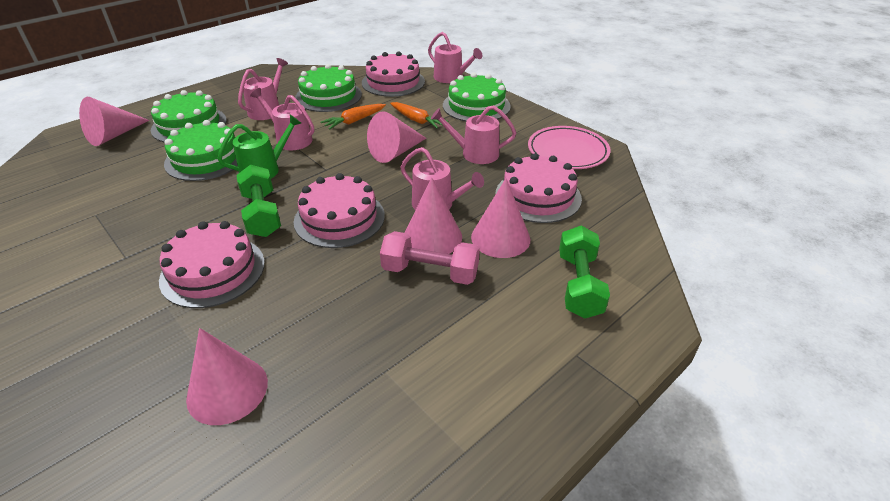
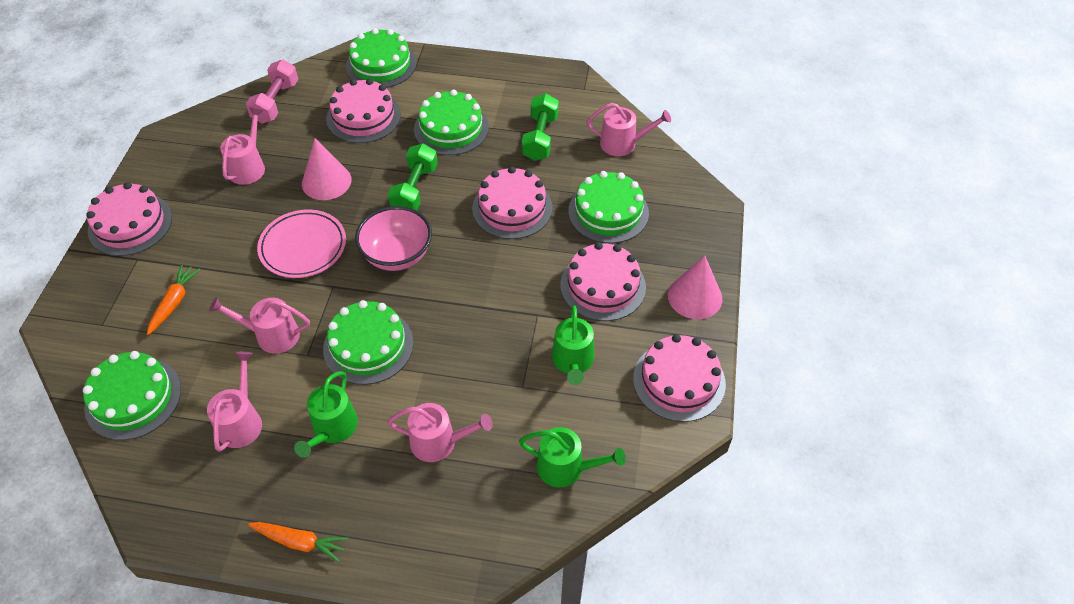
green cake: 4 -> 5
green watering can: 1 -> 3
pink bowl: 0 -> 1
pink cake: 4 -> 5
pink cone: 5 -> 2

